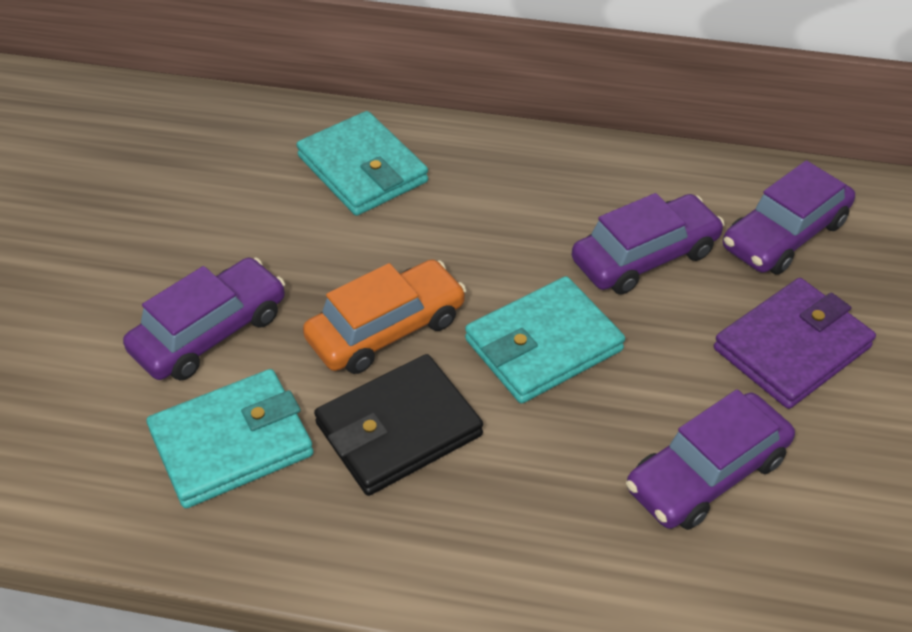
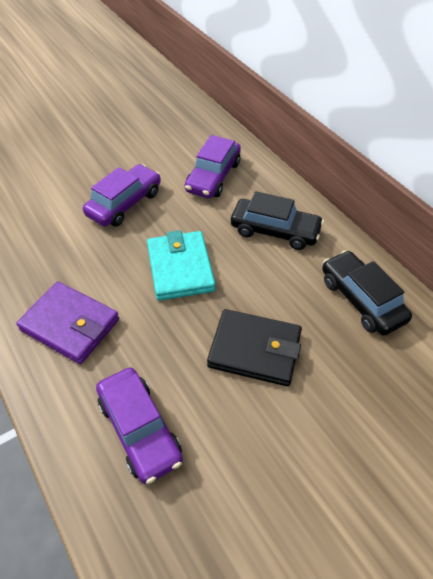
black car: 0 -> 2
orange car: 1 -> 0
purple car: 4 -> 3
turquoise wallet: 3 -> 1

